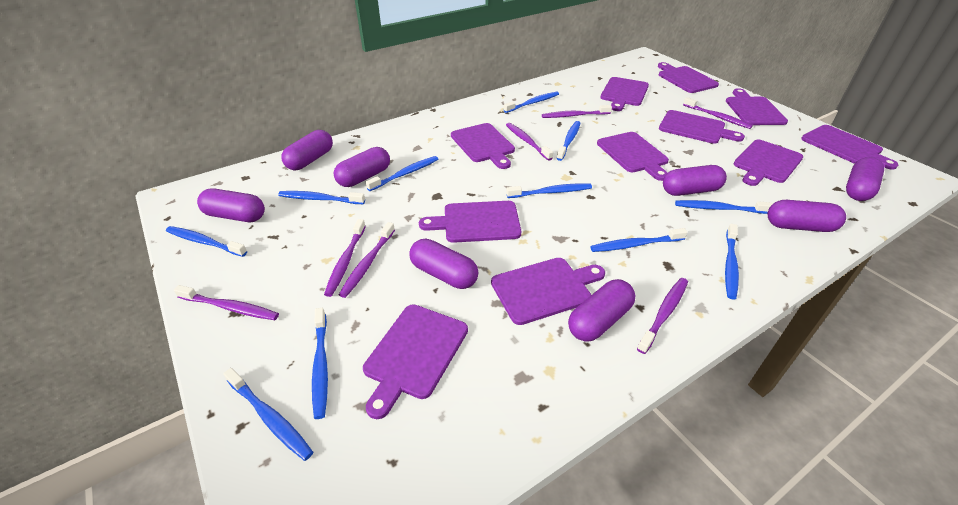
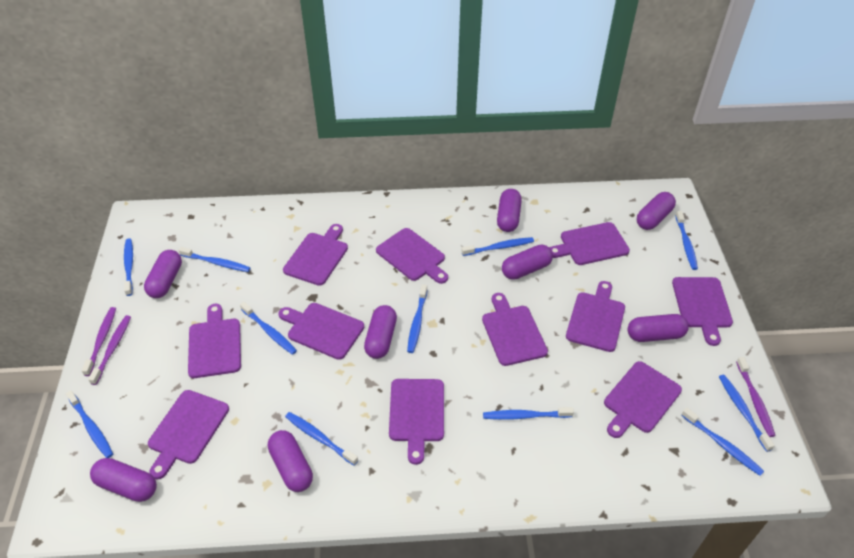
purple toothbrush: 7 -> 3

